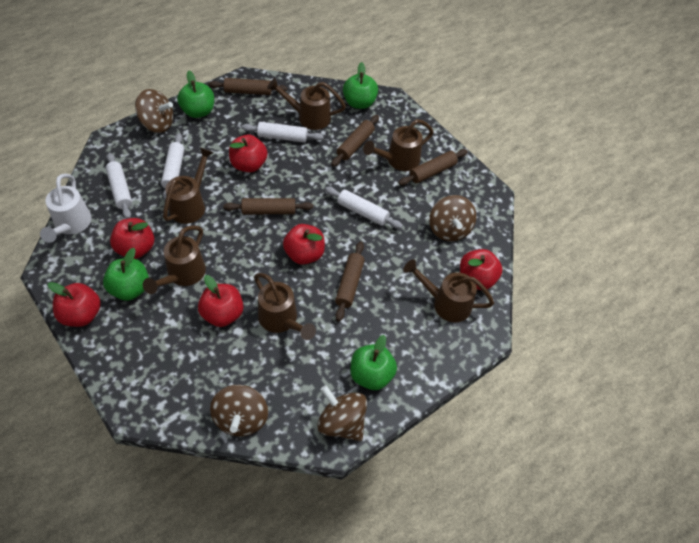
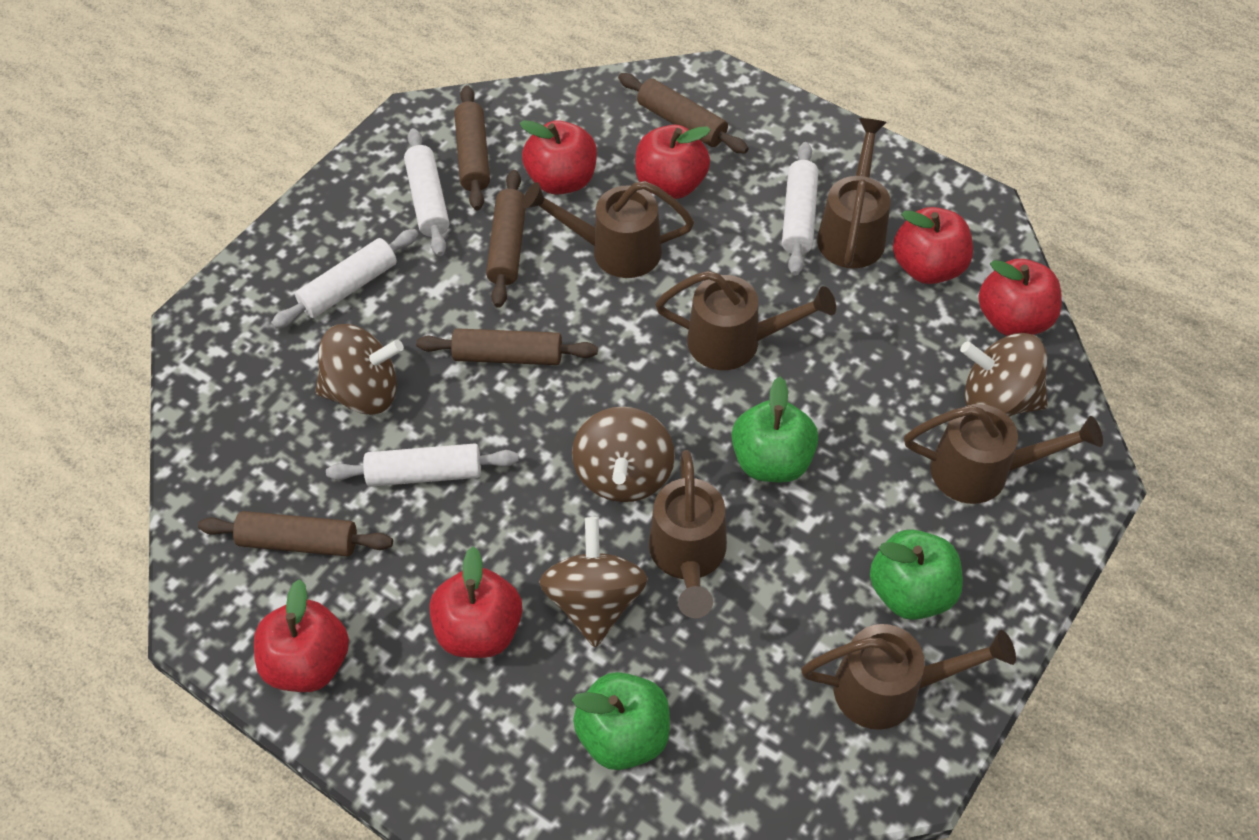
green apple: 4 -> 3
white watering can: 1 -> 0

